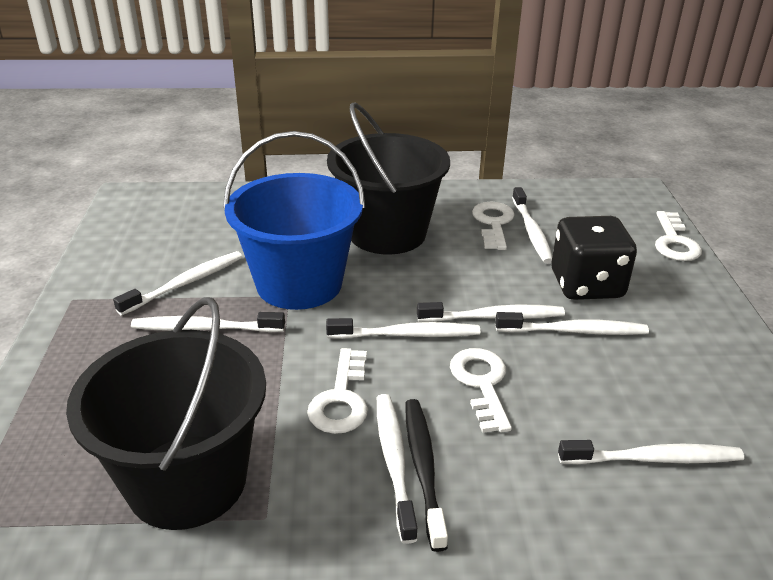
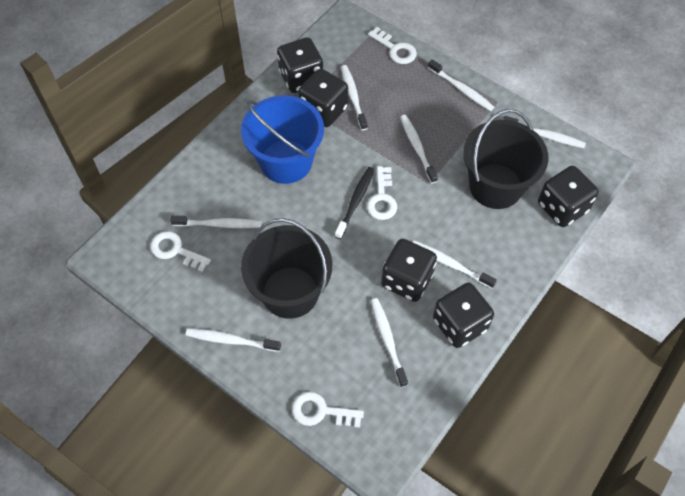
black dice: 1 -> 5

